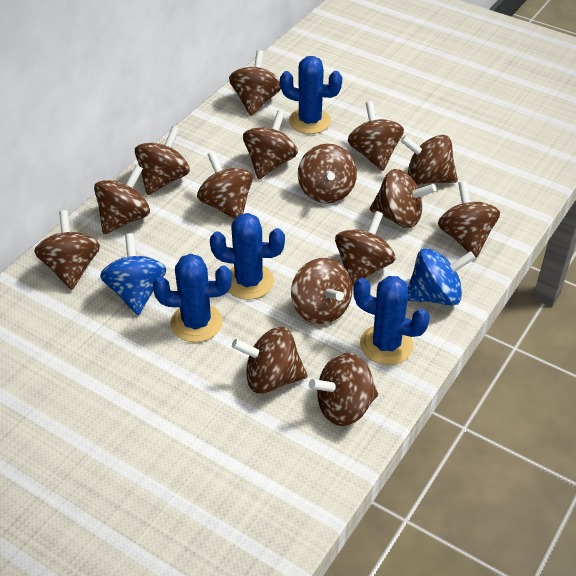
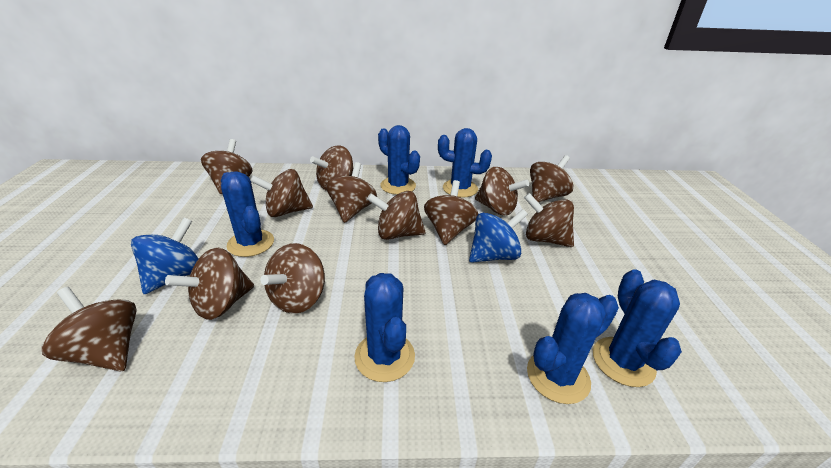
blue cactus: 4 -> 6
brown spinning top: 15 -> 12

